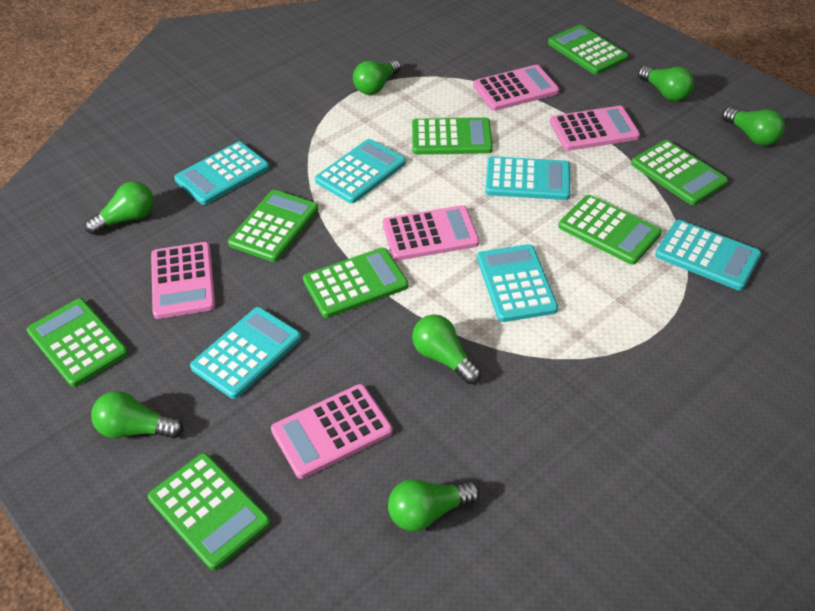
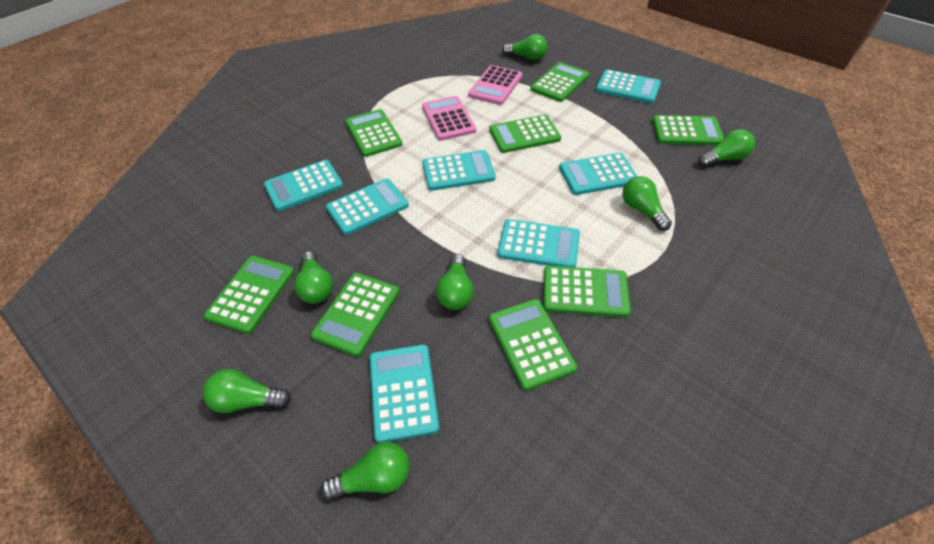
pink calculator: 5 -> 2
turquoise calculator: 6 -> 7

